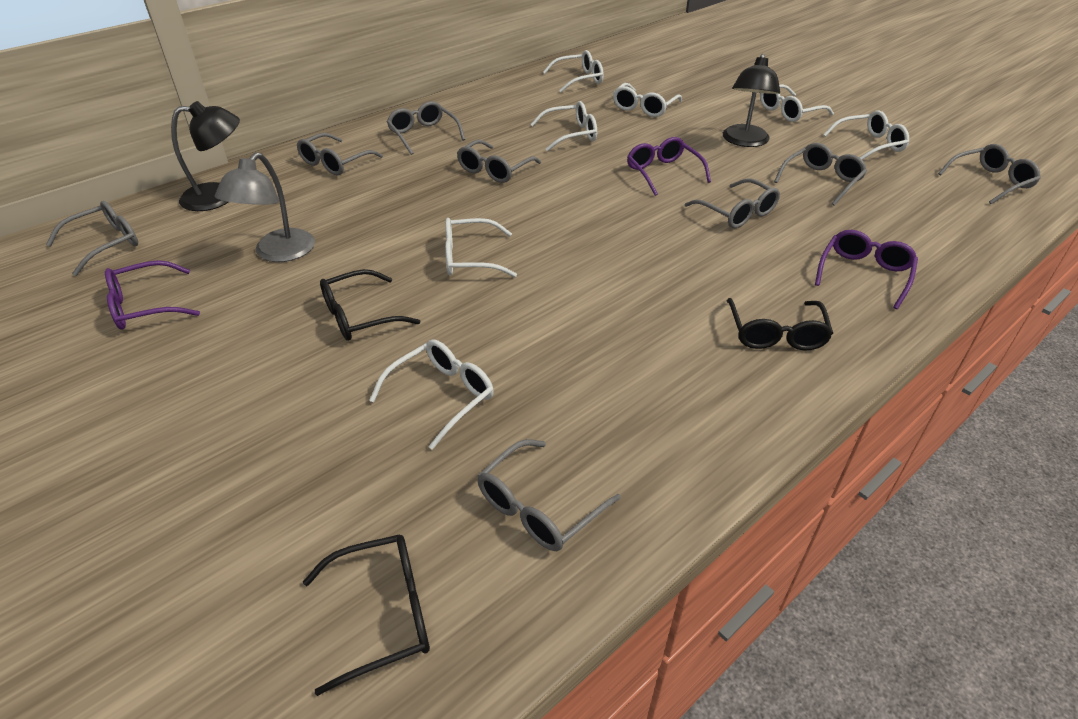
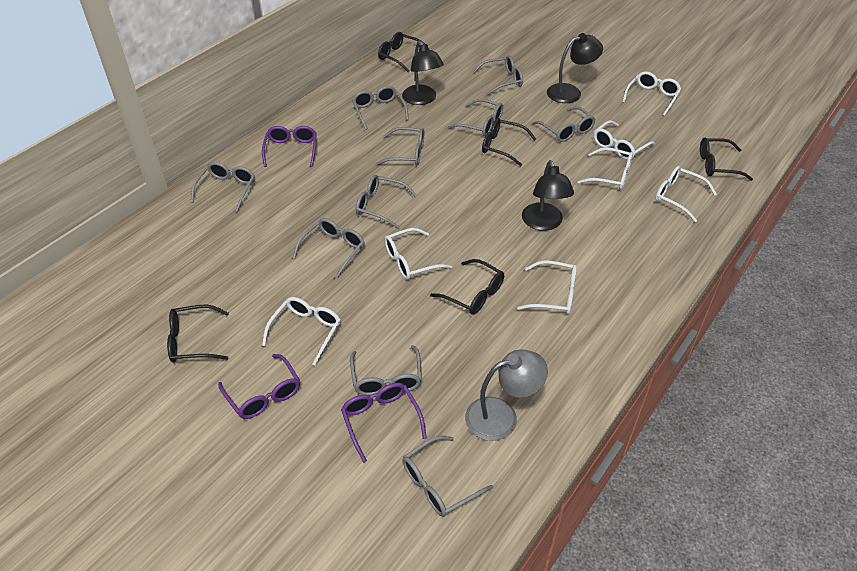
black glasses: 3 -> 5
black lamp: 2 -> 3
grey glasses: 8 -> 10

